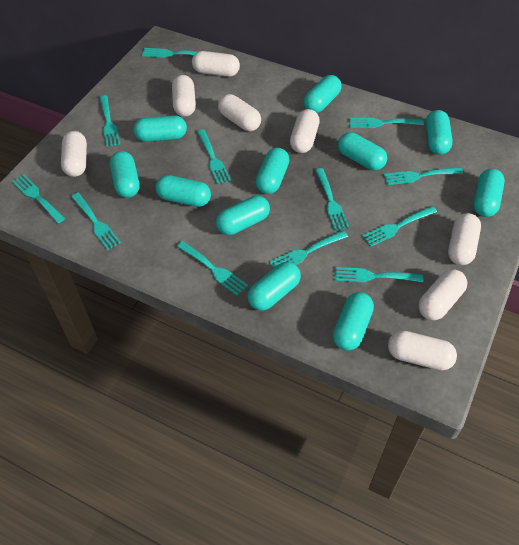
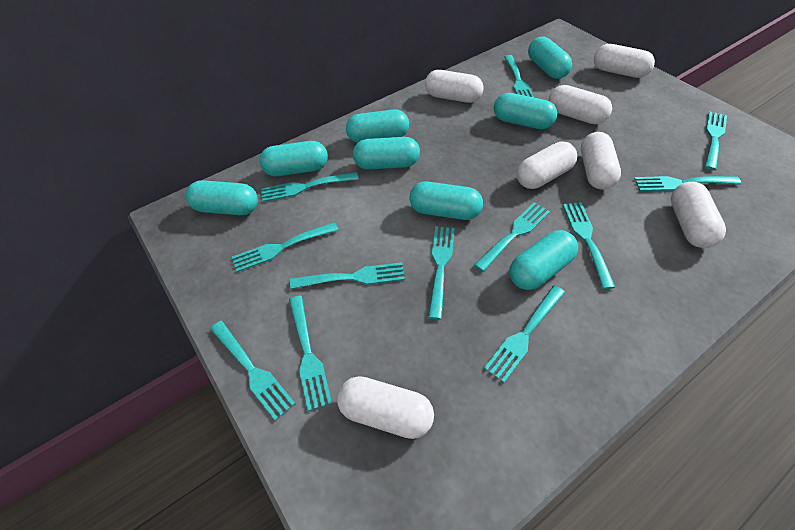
turquoise capsule: 11 -> 8
white capsule: 8 -> 7

